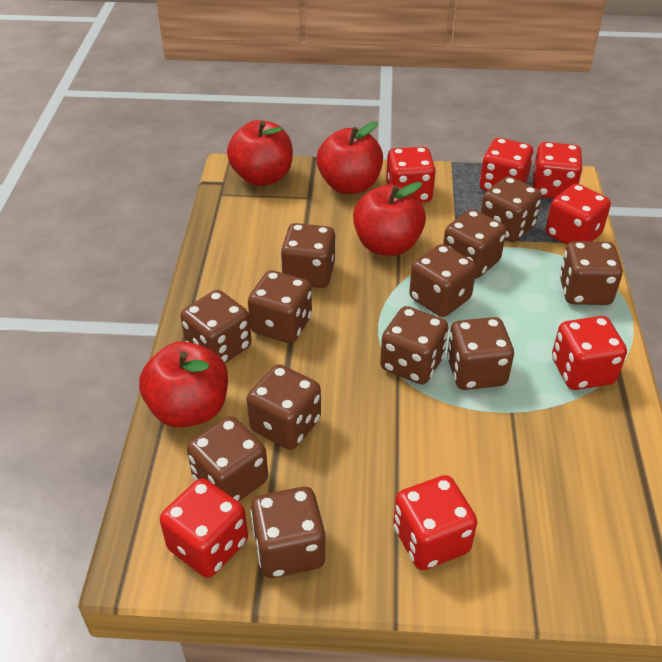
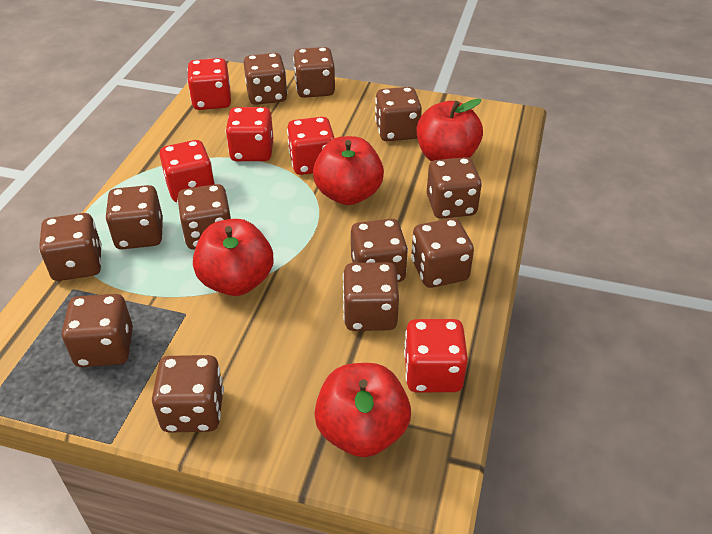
red dice: 7 -> 5

